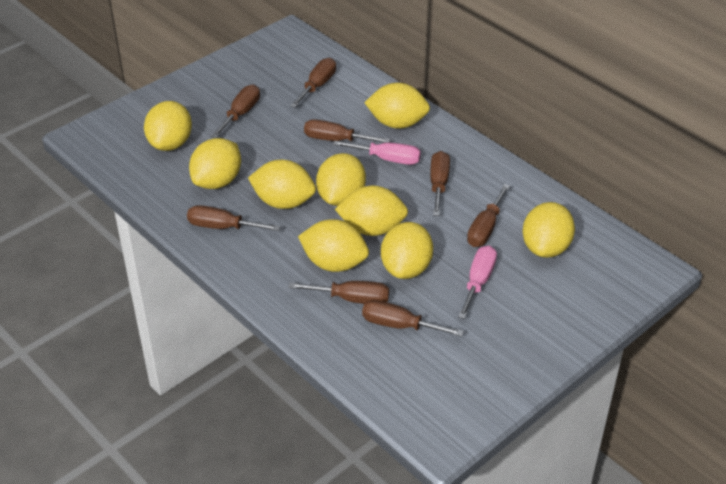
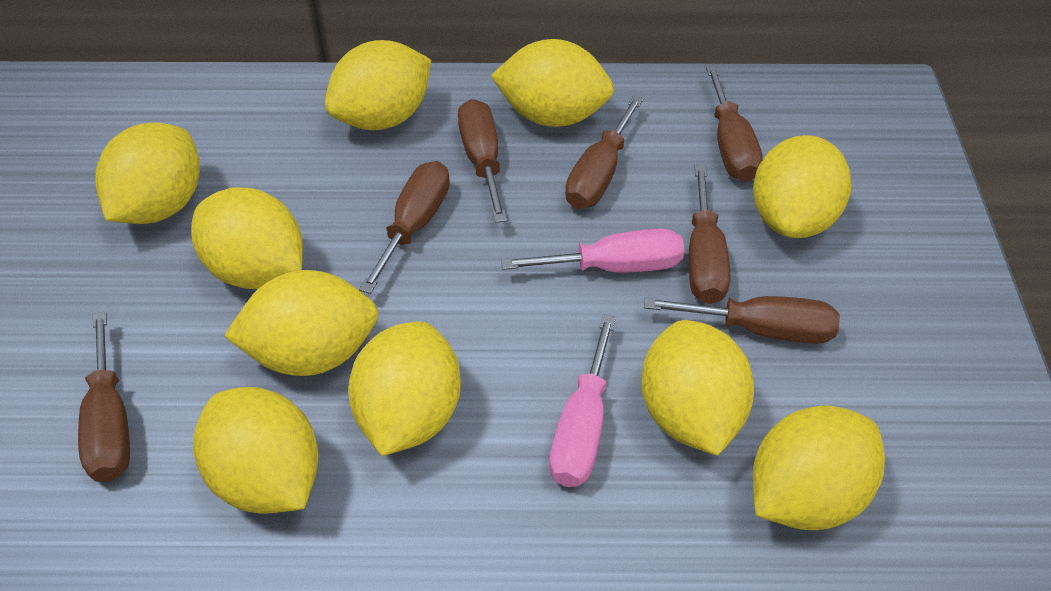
brown screwdriver: 8 -> 7
yellow lemon: 9 -> 10

